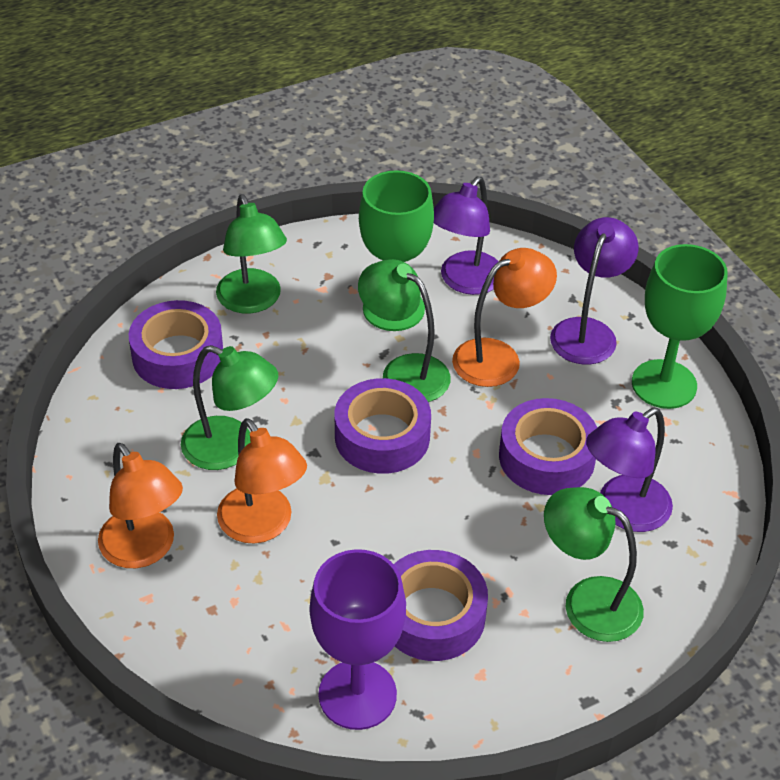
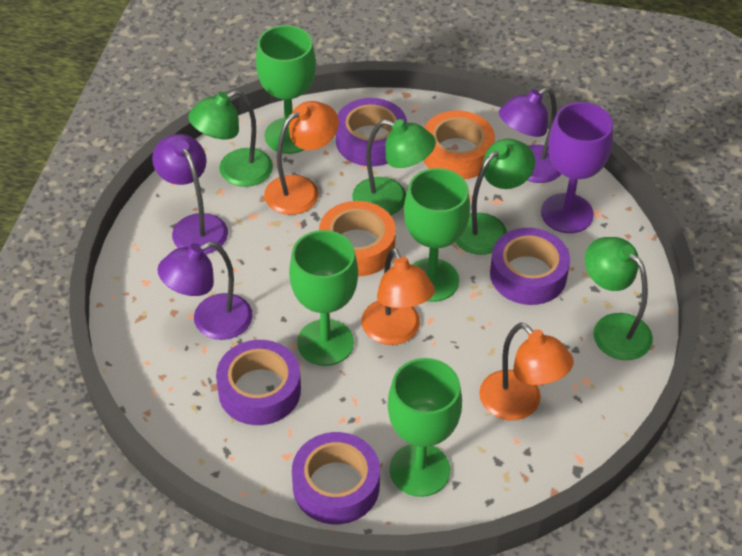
green goblet: 2 -> 4
orange tape: 0 -> 2

